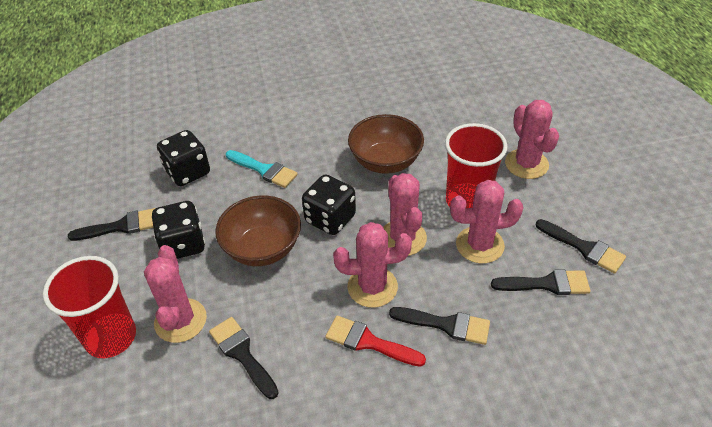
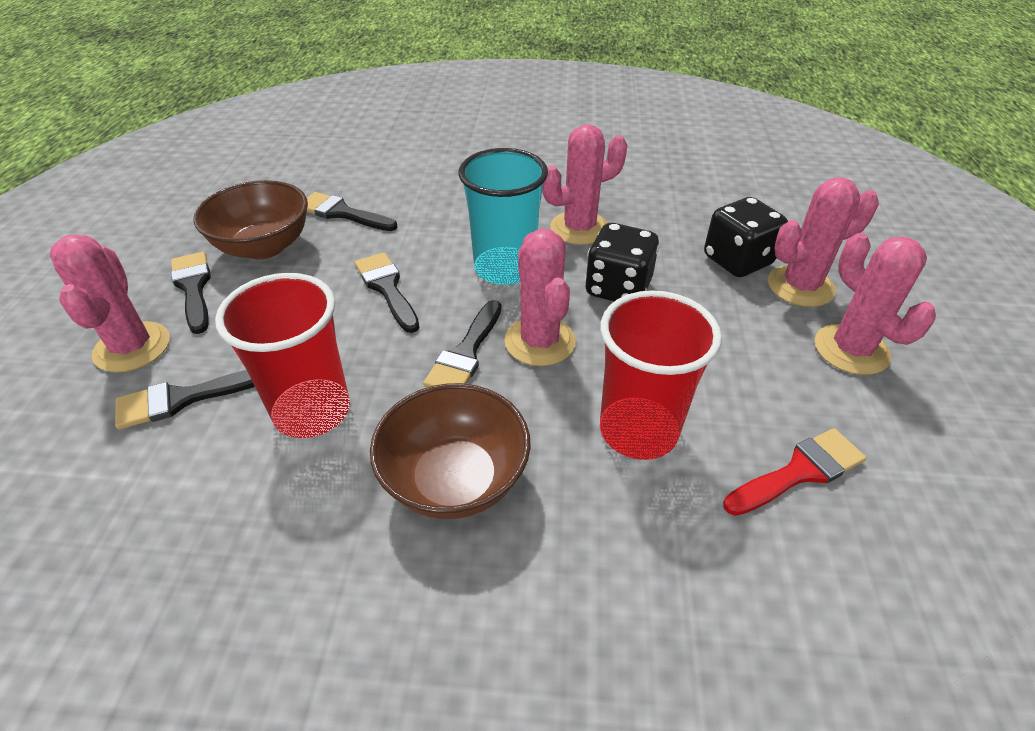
black dice: 3 -> 2
turquoise brush: 1 -> 0
turquoise cup: 0 -> 1

